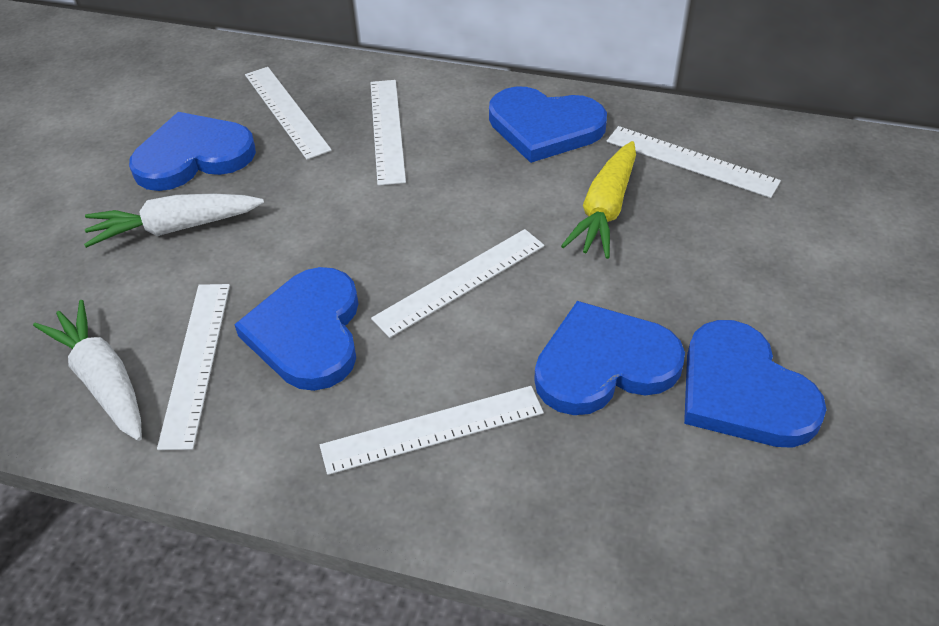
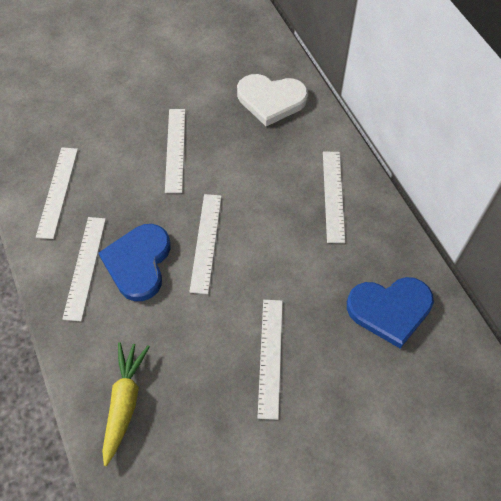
blue heart: 5 -> 2
white carrot: 2 -> 0
white heart: 0 -> 1

